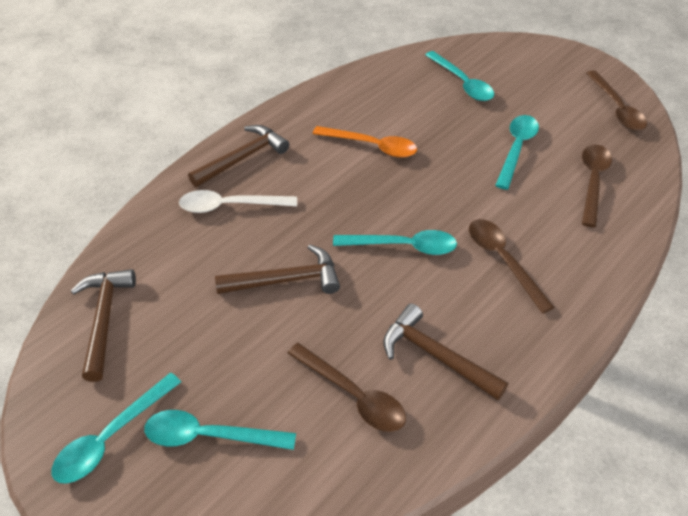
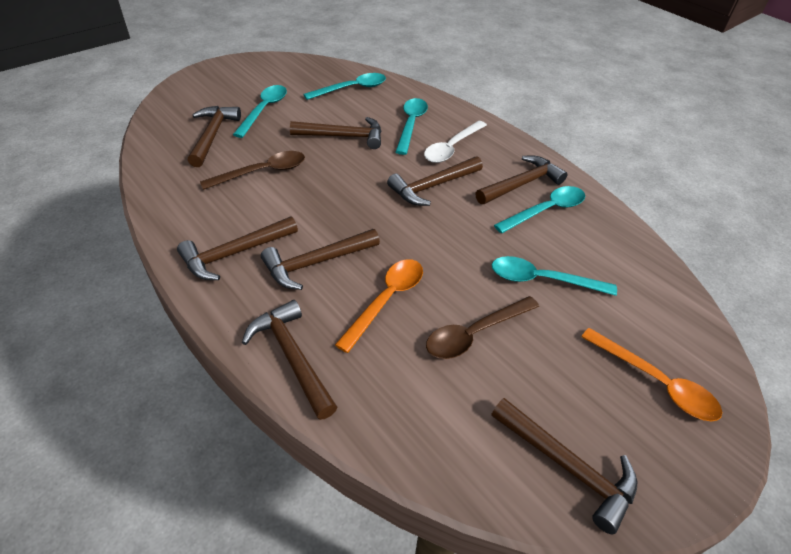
brown hammer: 4 -> 8
brown spoon: 4 -> 2
orange spoon: 1 -> 2

